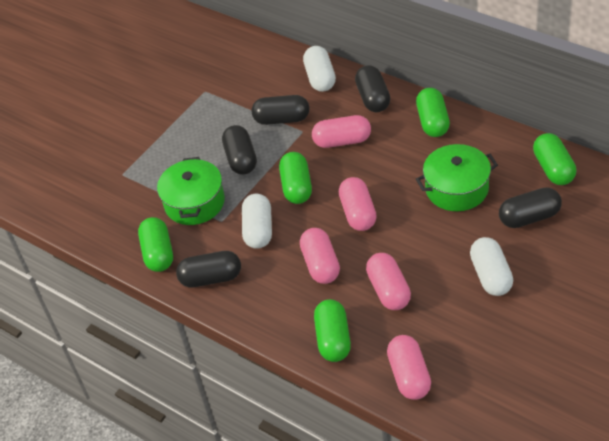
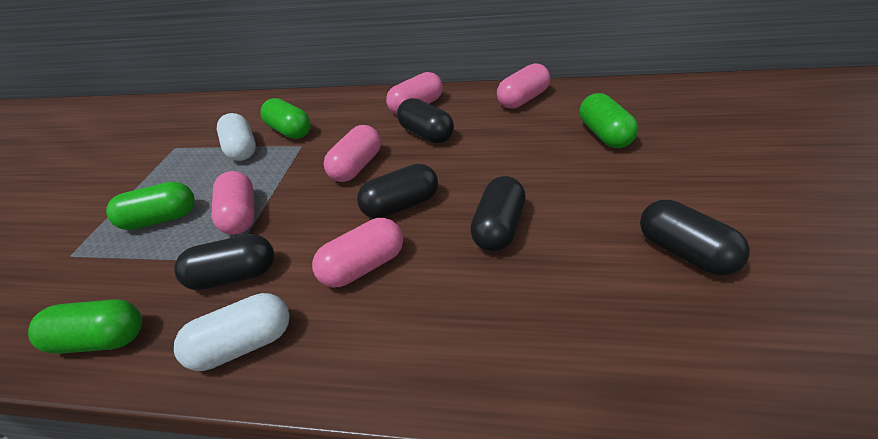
green capsule: 5 -> 4
green pot: 2 -> 0
white capsule: 3 -> 2

